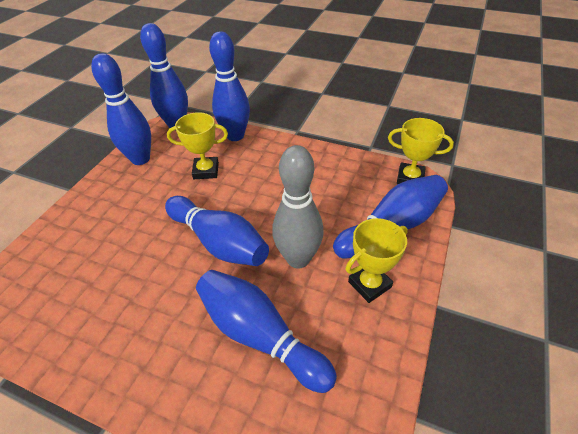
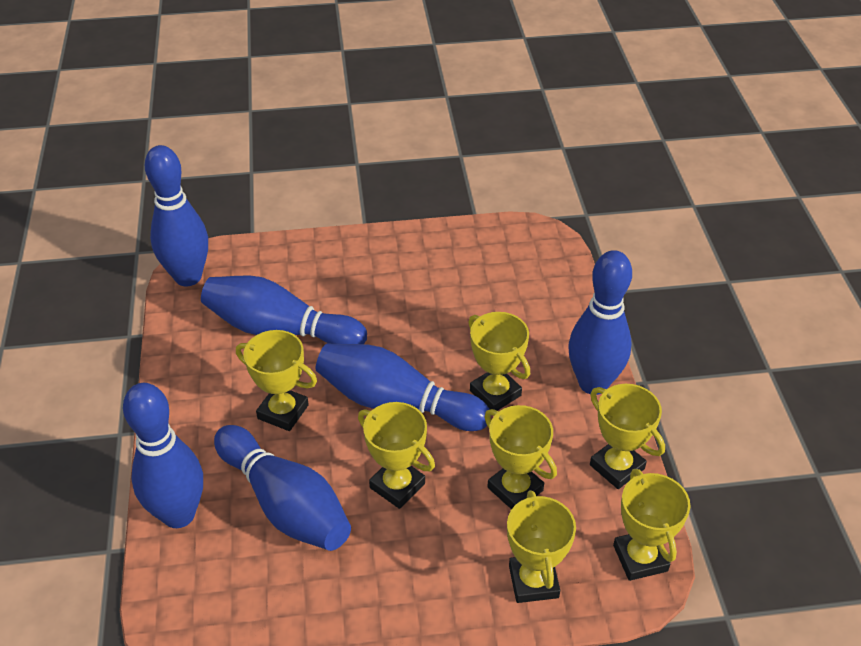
grey bowling pin: 1 -> 0
yellow trophy: 3 -> 7

